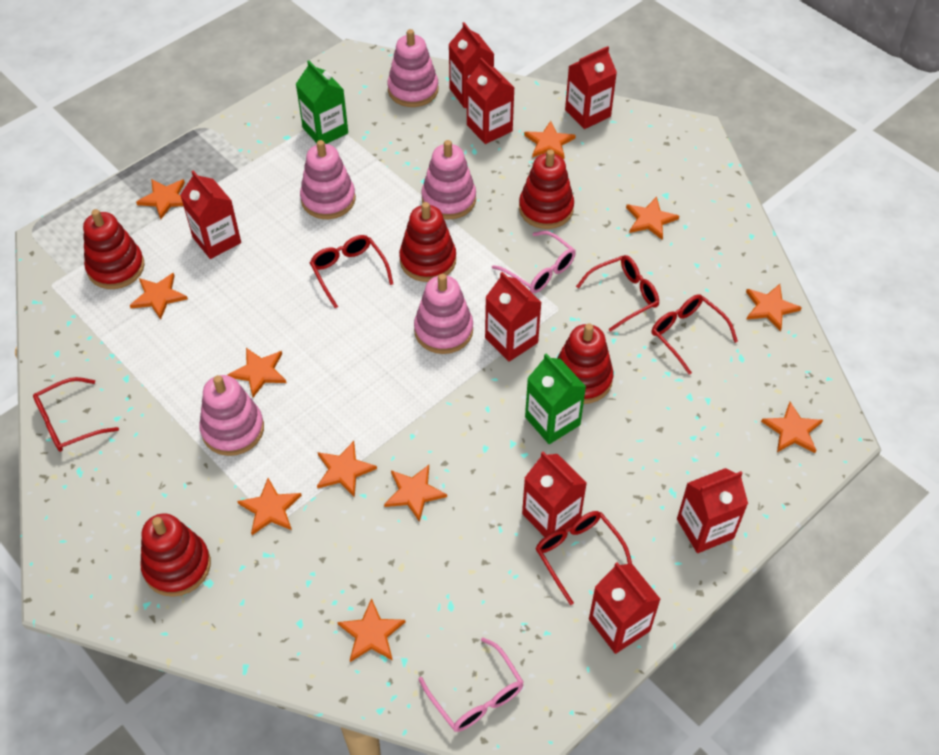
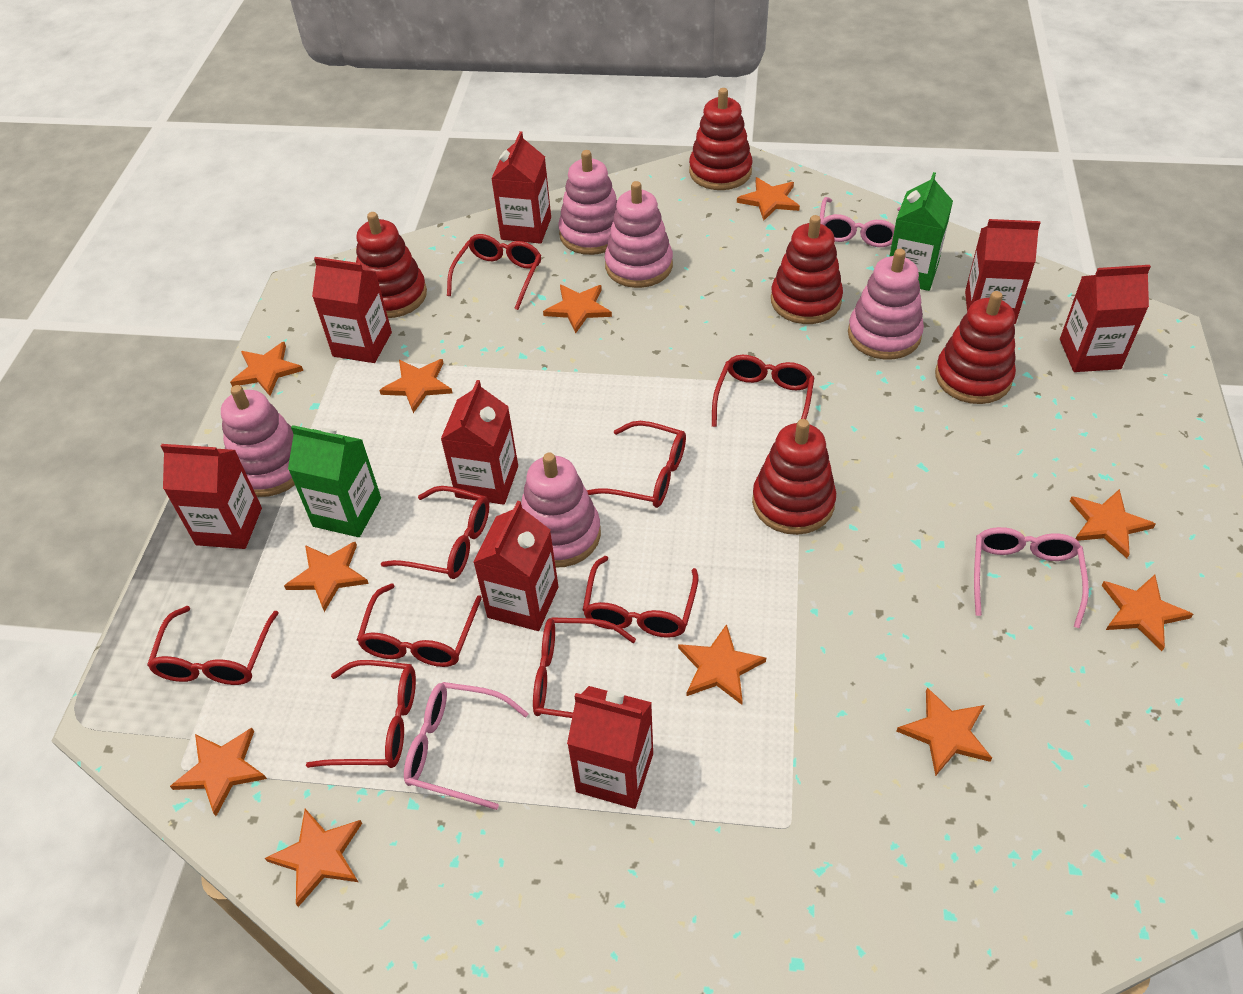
pink glasses: 2 -> 3
red glasses: 5 -> 9

